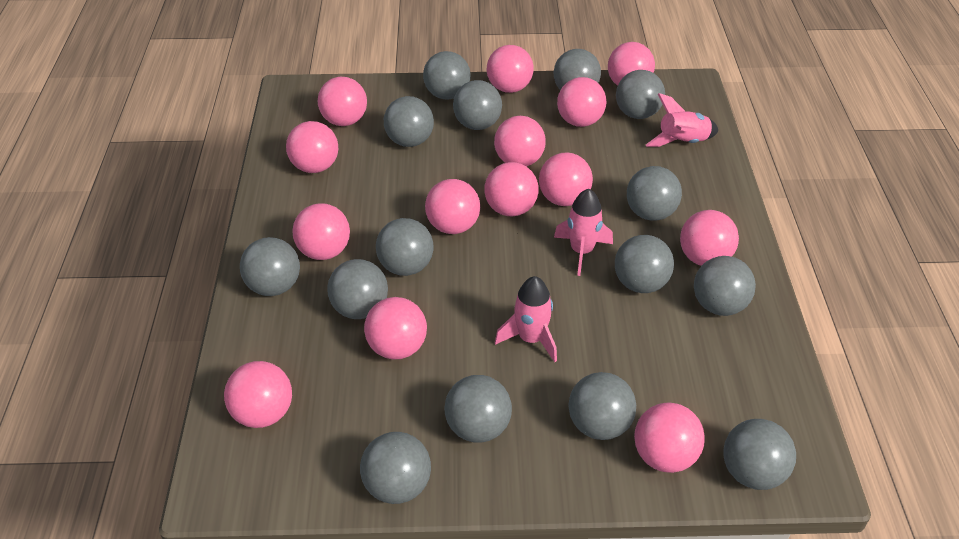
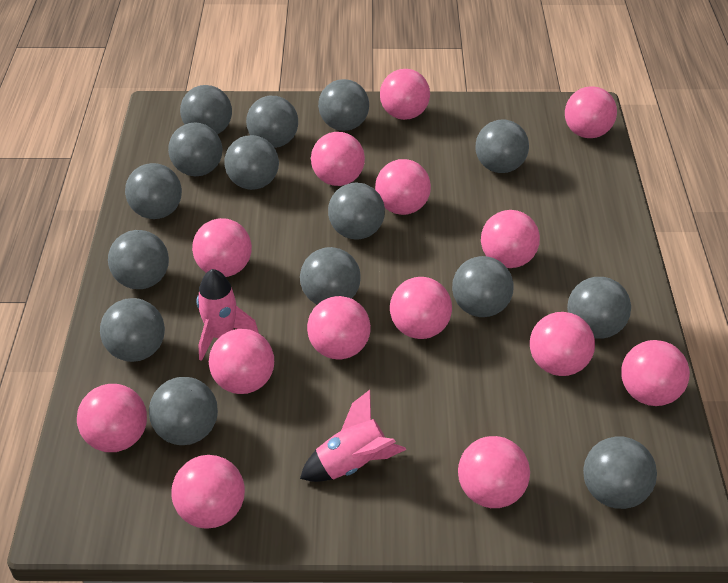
pink rocket: 3 -> 2

